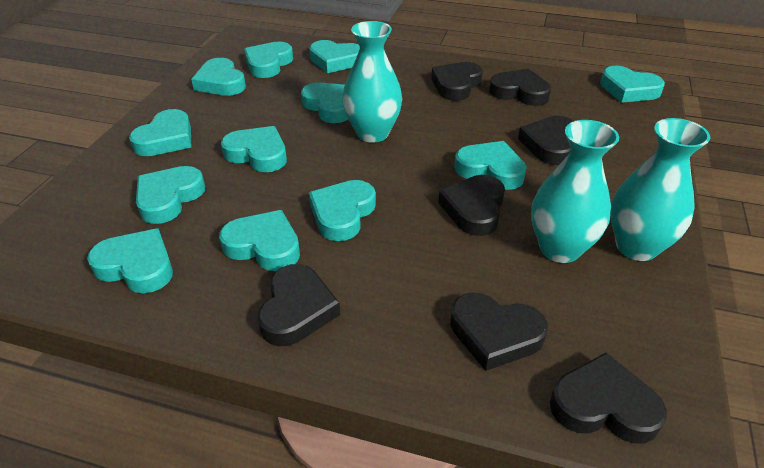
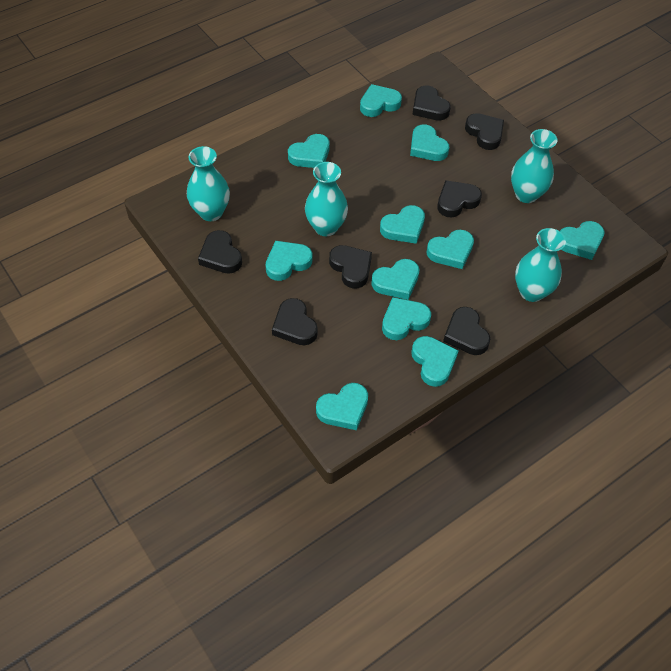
turquoise heart: 12 -> 11
turquoise vase: 3 -> 4

